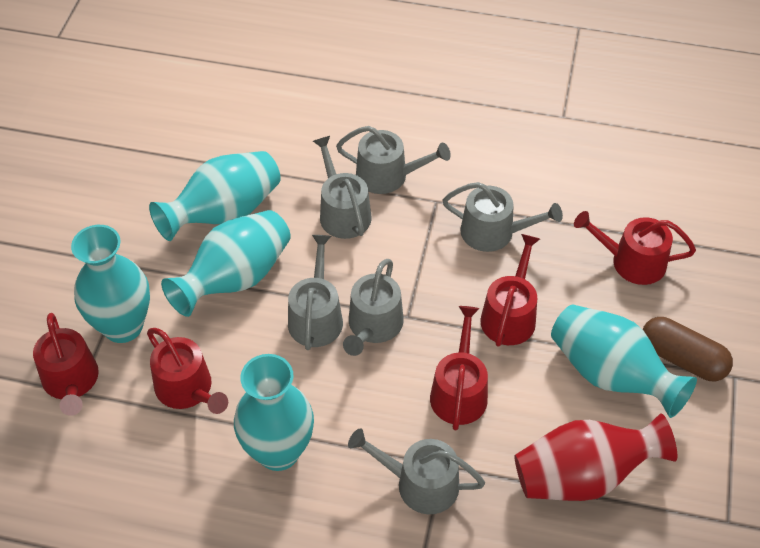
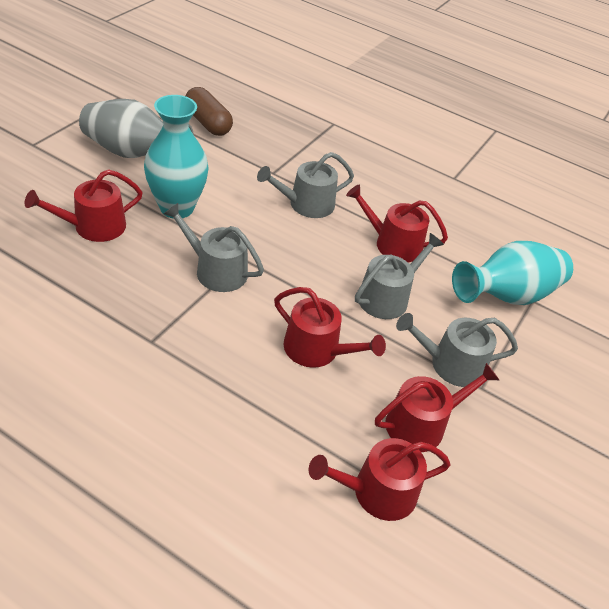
grey vase: 0 -> 1
grey watering can: 6 -> 4
red vase: 1 -> 0
turquoise vase: 5 -> 2

